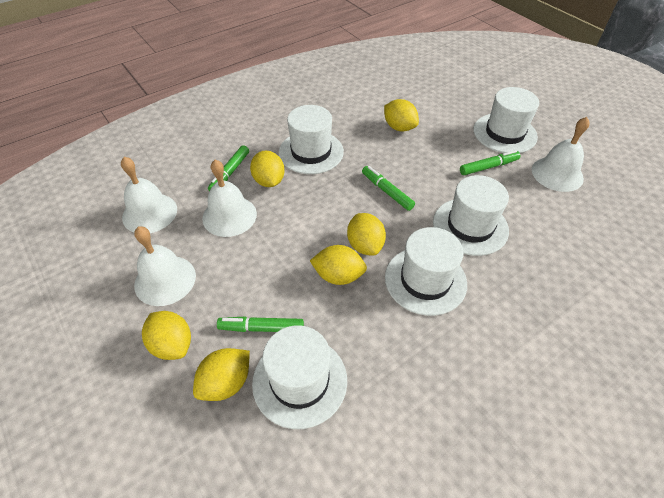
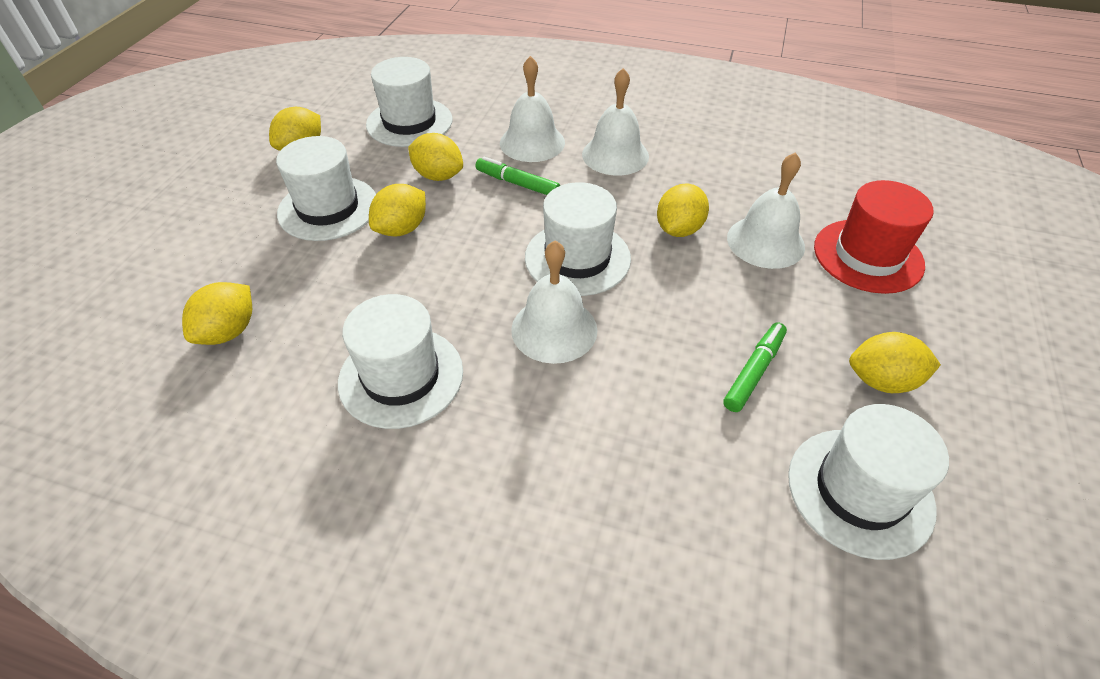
green marker: 4 -> 2
red hat: 0 -> 1

